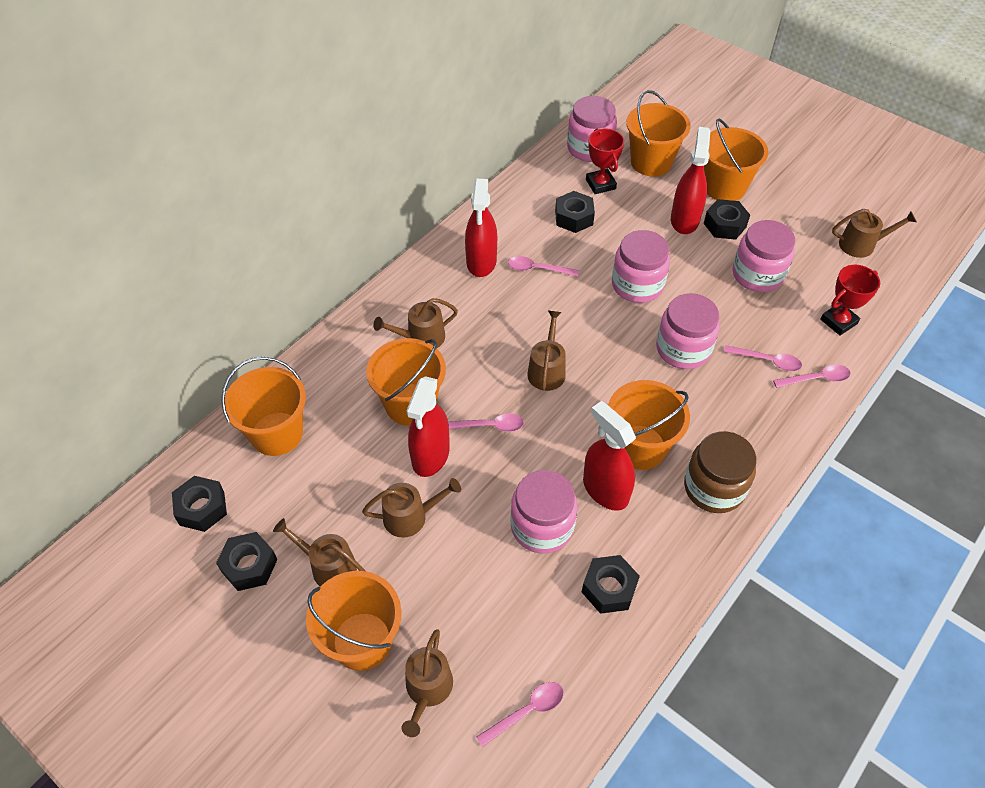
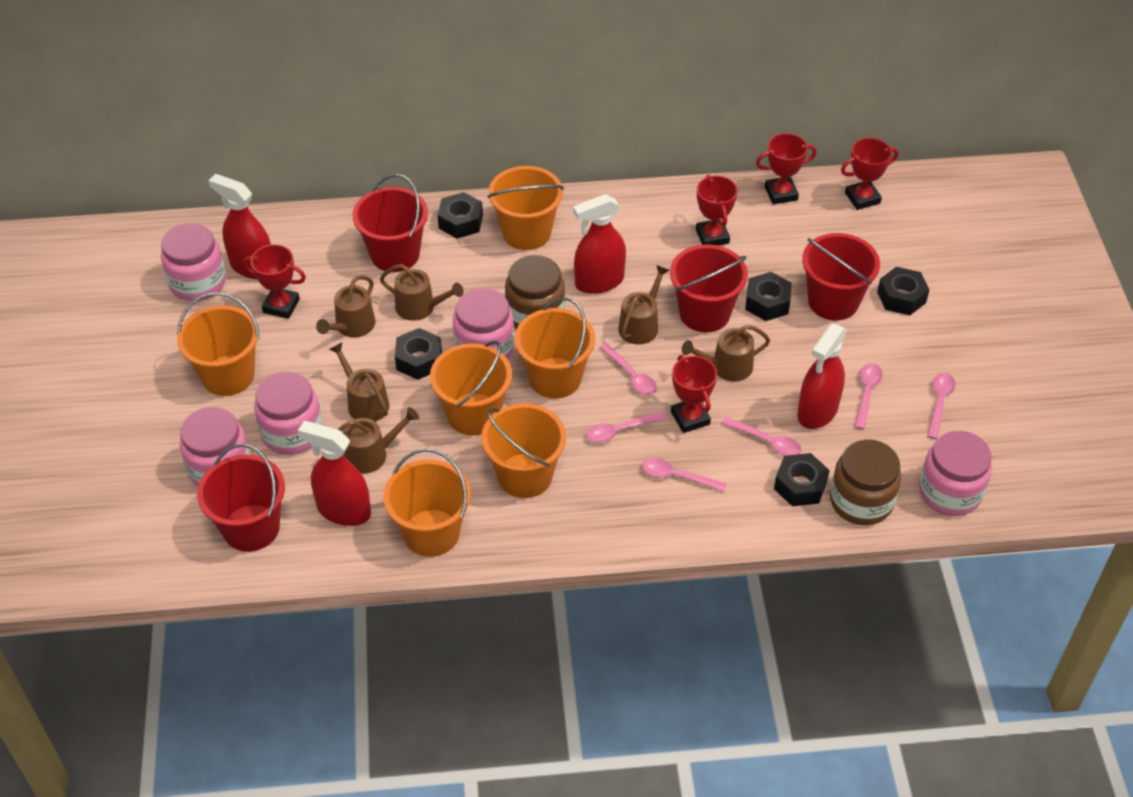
brown jar: 1 -> 2
pink spoon: 5 -> 6
red bucket: 0 -> 4
red trophy: 2 -> 5

